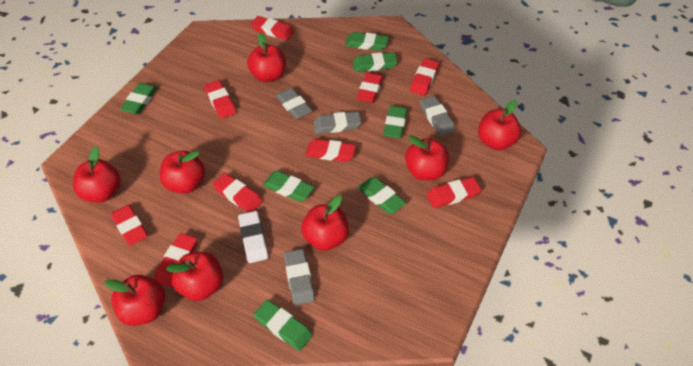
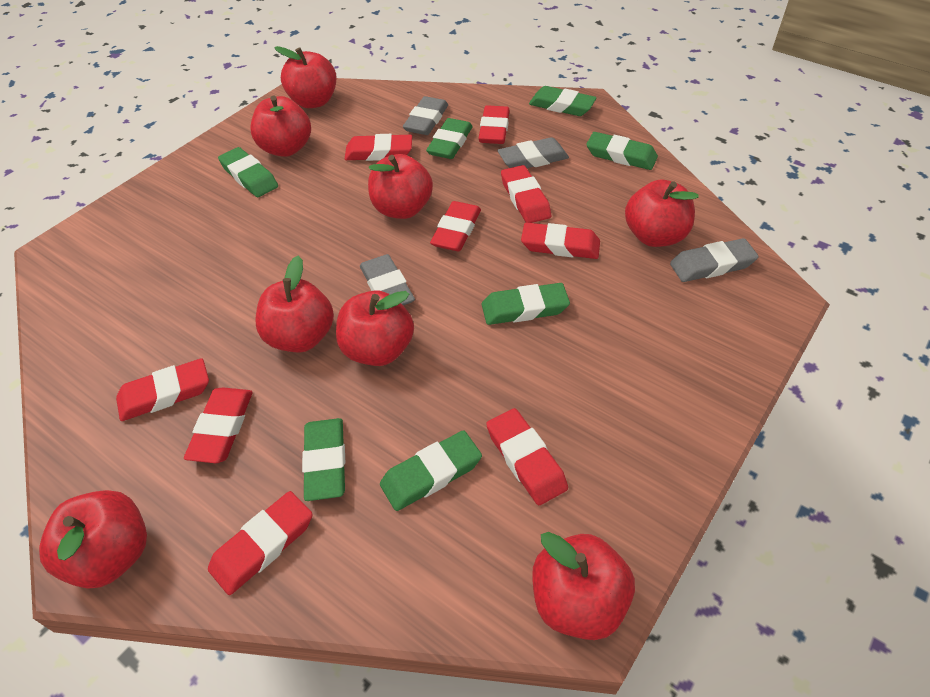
white eraser: 1 -> 0

